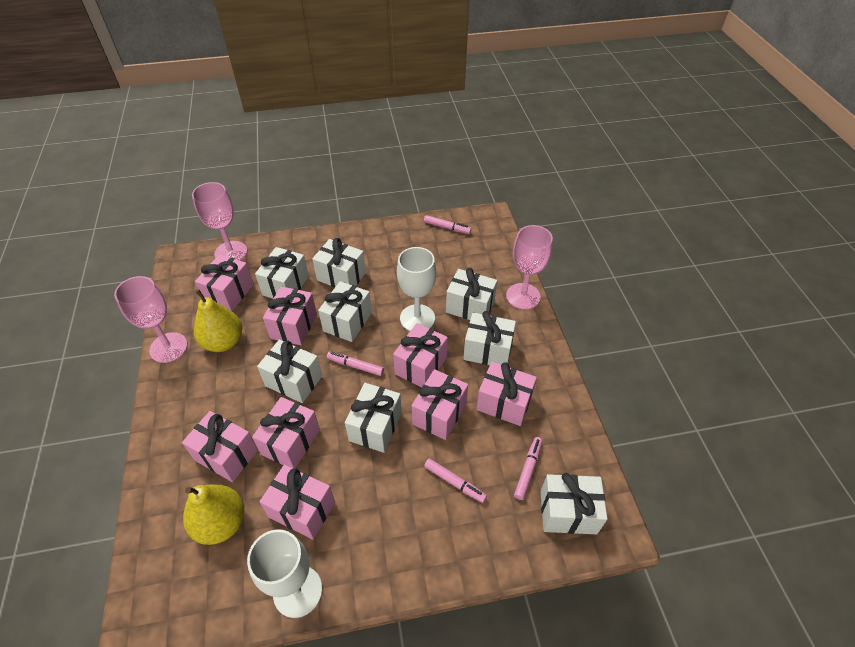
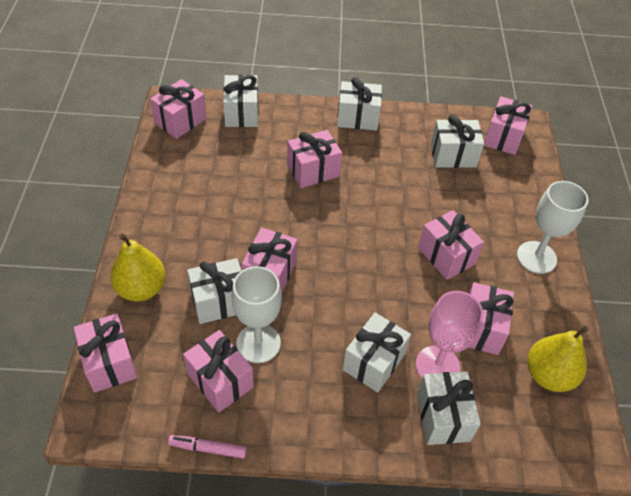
pink goblet: 3 -> 1
pink marker: 4 -> 1
white gift: 8 -> 6

